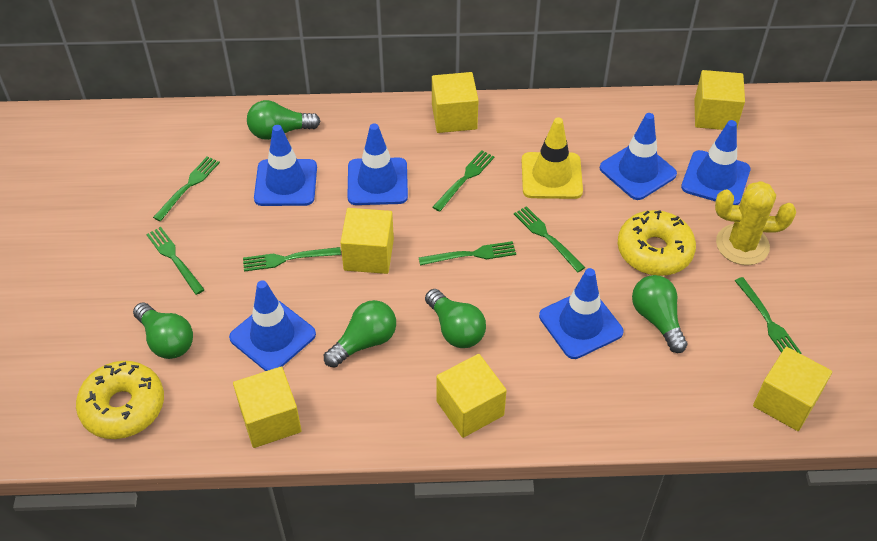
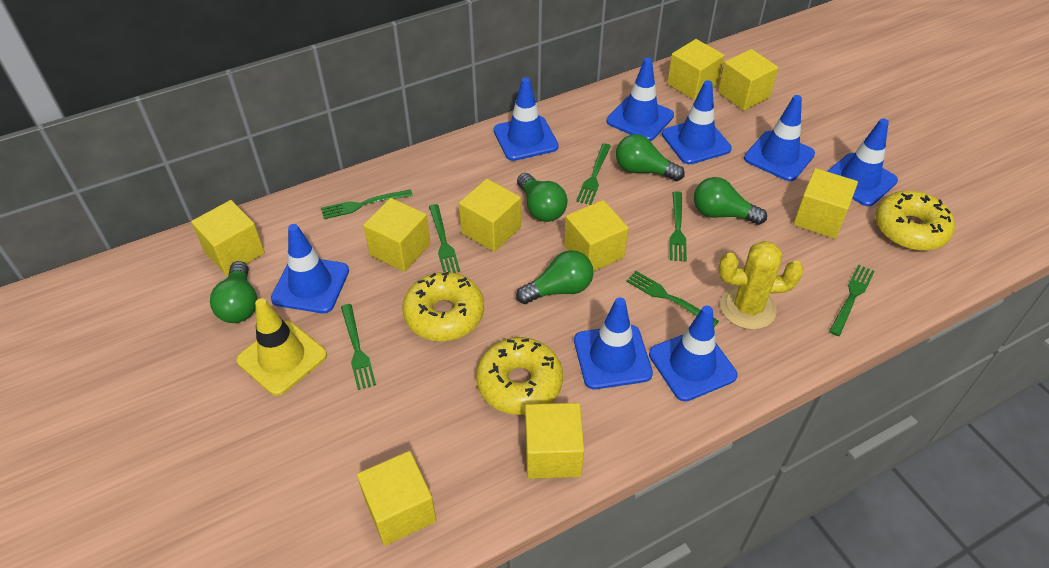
blue traffic cone: 6 -> 8
yellow cube: 6 -> 9
yellow donut: 2 -> 3

